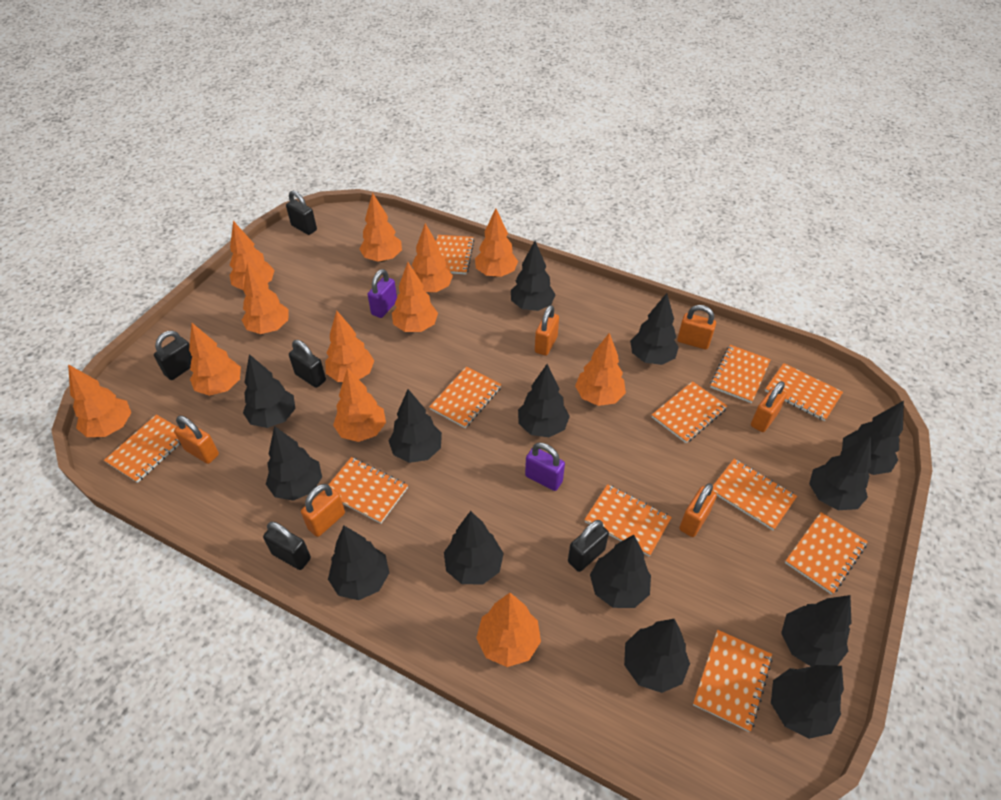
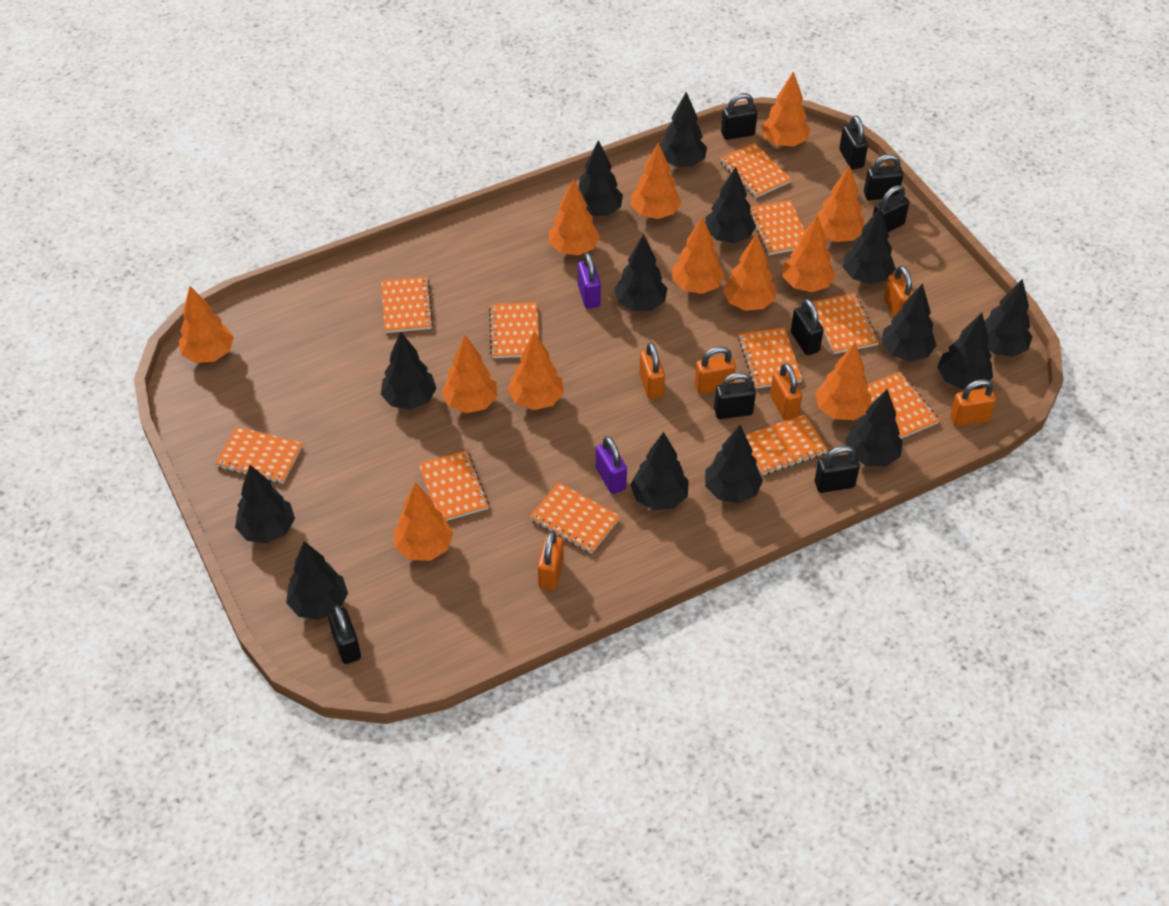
black padlock: 5 -> 8

